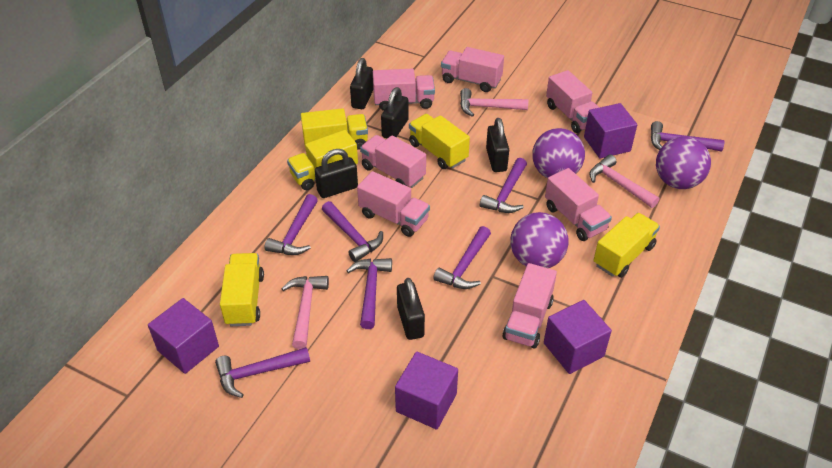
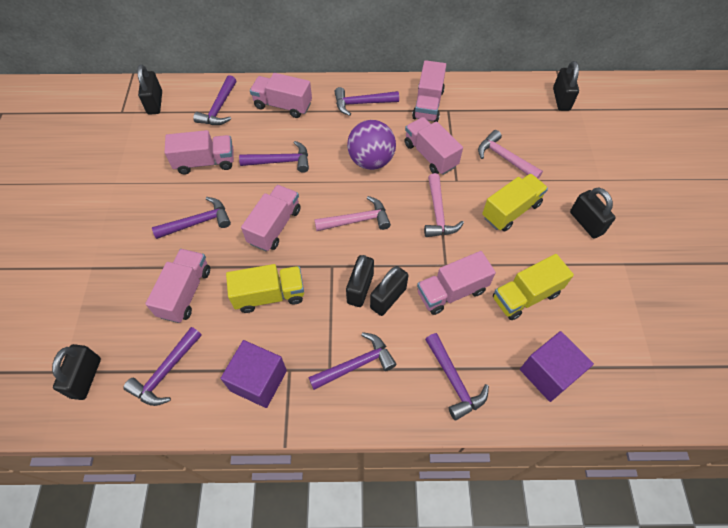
black padlock: 5 -> 6
purple ball: 3 -> 1
purple cube: 4 -> 2
yellow truck: 5 -> 3

